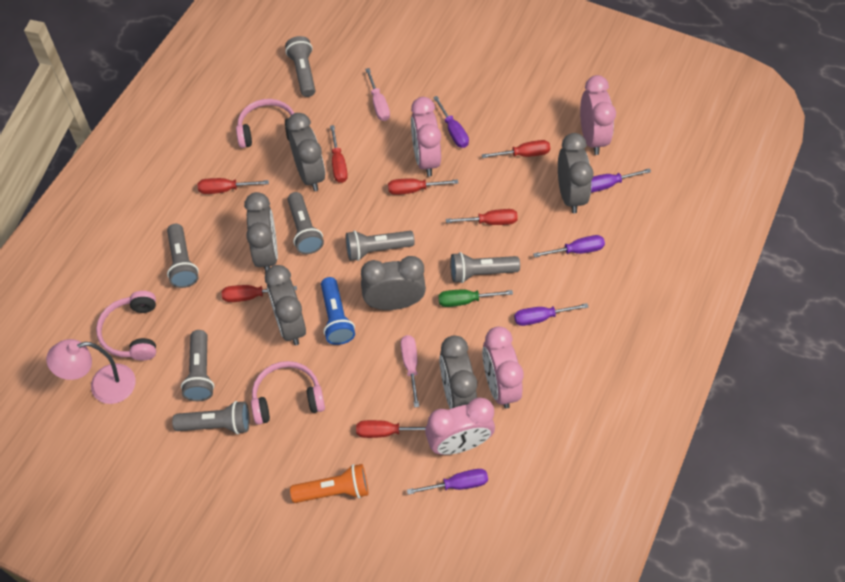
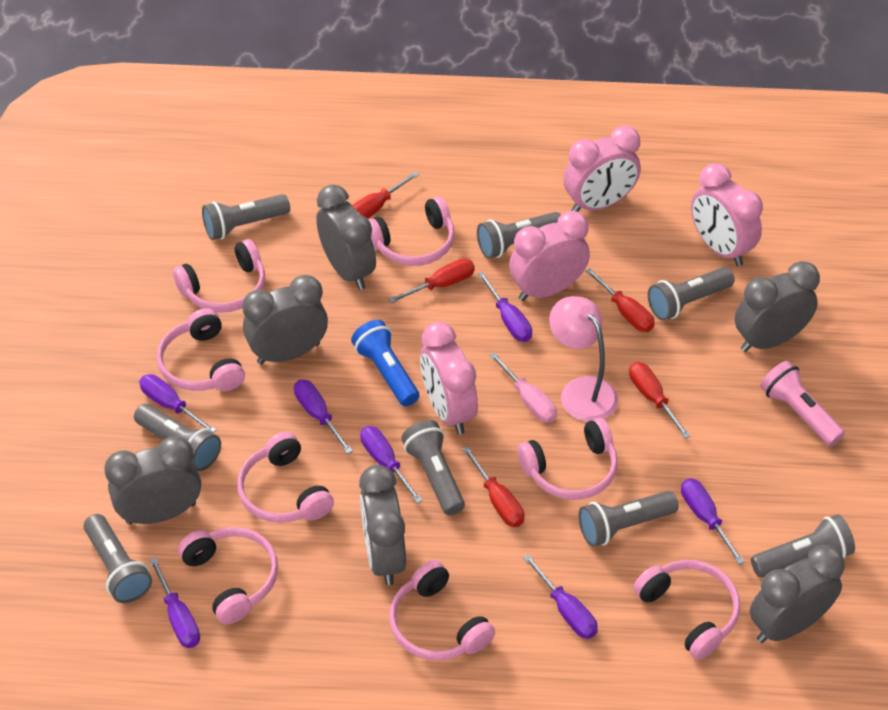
green screwdriver: 1 -> 0
grey flashlight: 7 -> 8
orange flashlight: 1 -> 0
pink flashlight: 0 -> 1
pink headphones: 3 -> 8
pink screwdriver: 2 -> 1
purple screwdriver: 5 -> 7
red screwdriver: 7 -> 5

